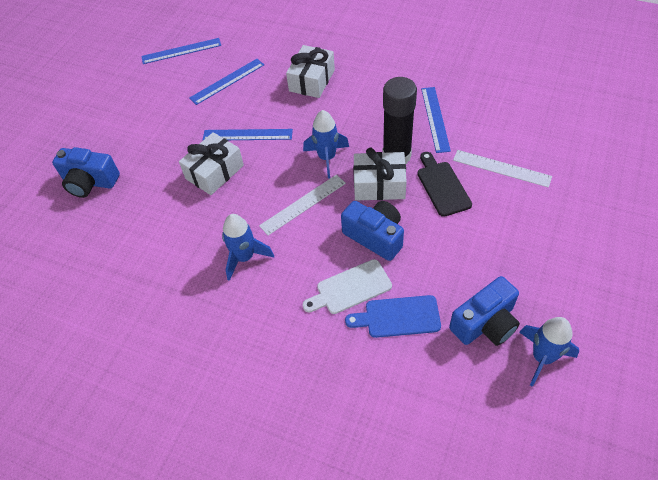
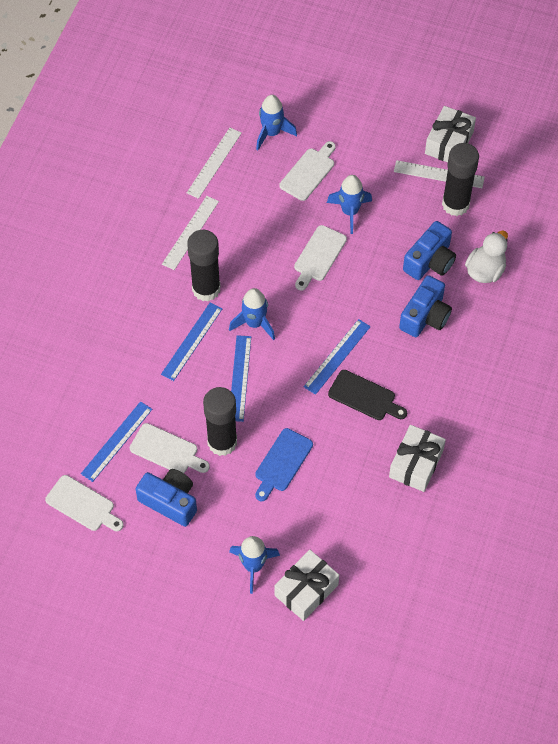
black glue stick: 1 -> 3
blue rocket: 3 -> 4
white cutting board: 1 -> 4
white duck: 0 -> 1
white ruler: 2 -> 3

